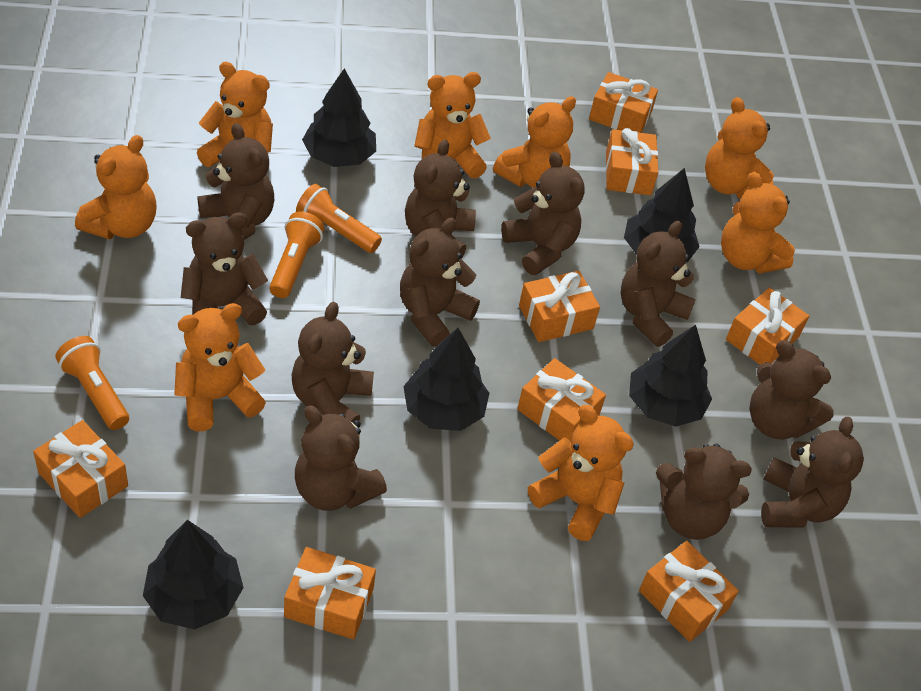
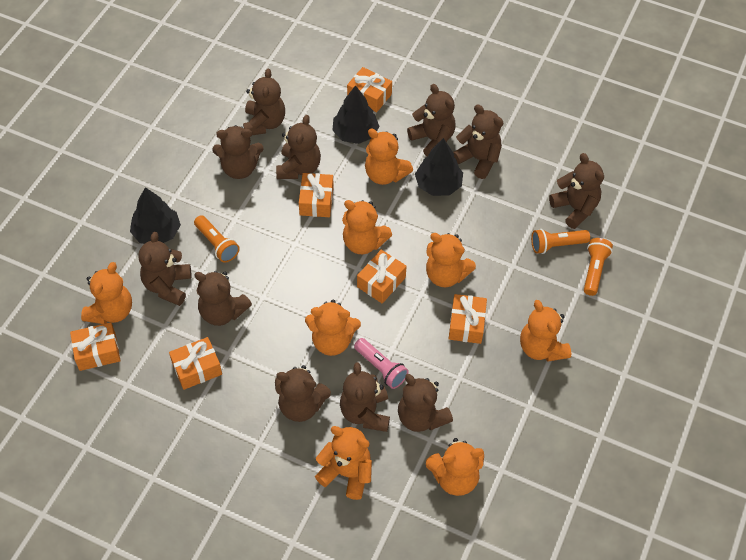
black tree: 5 -> 3
orange gift: 8 -> 6
pink flashlight: 0 -> 1

